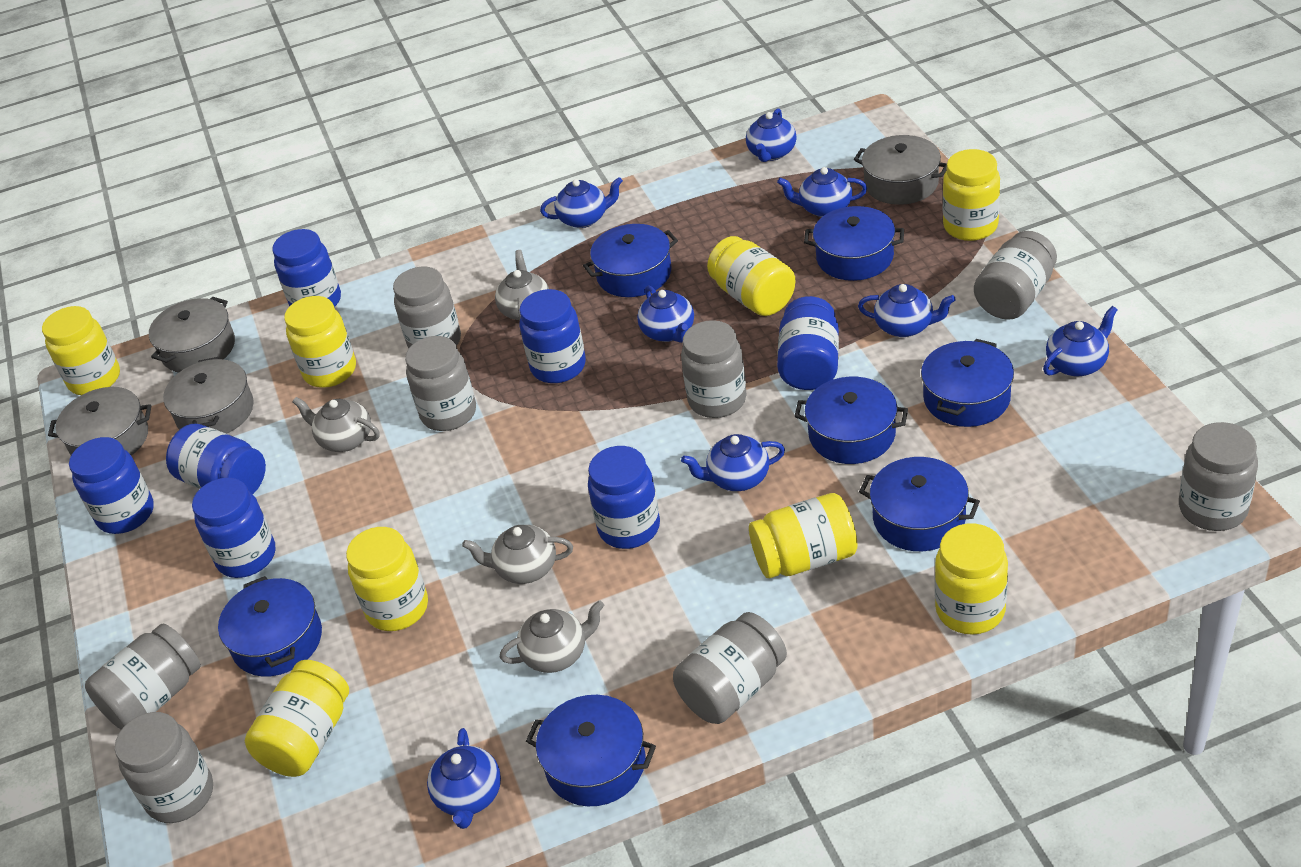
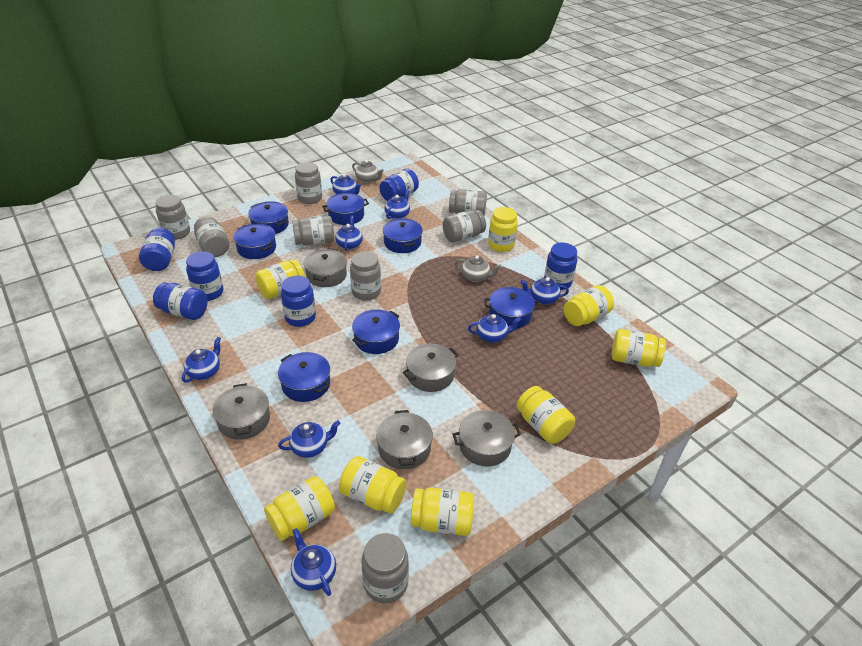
blue jar: 7 -> 6
grey pot: 4 -> 5
grey teapot: 4 -> 2

